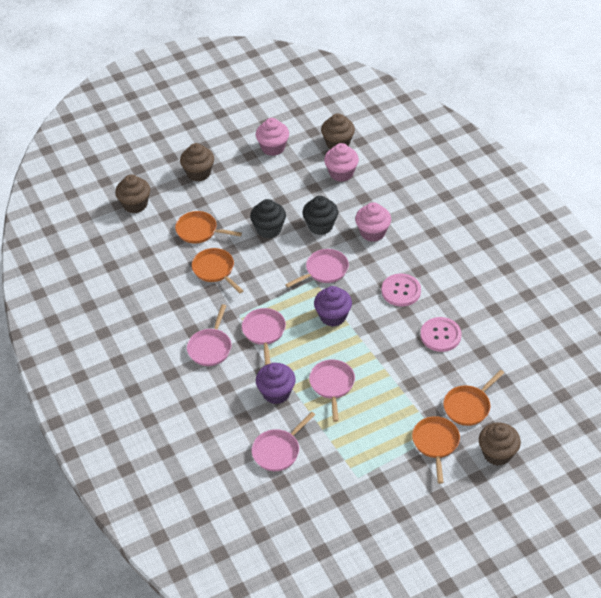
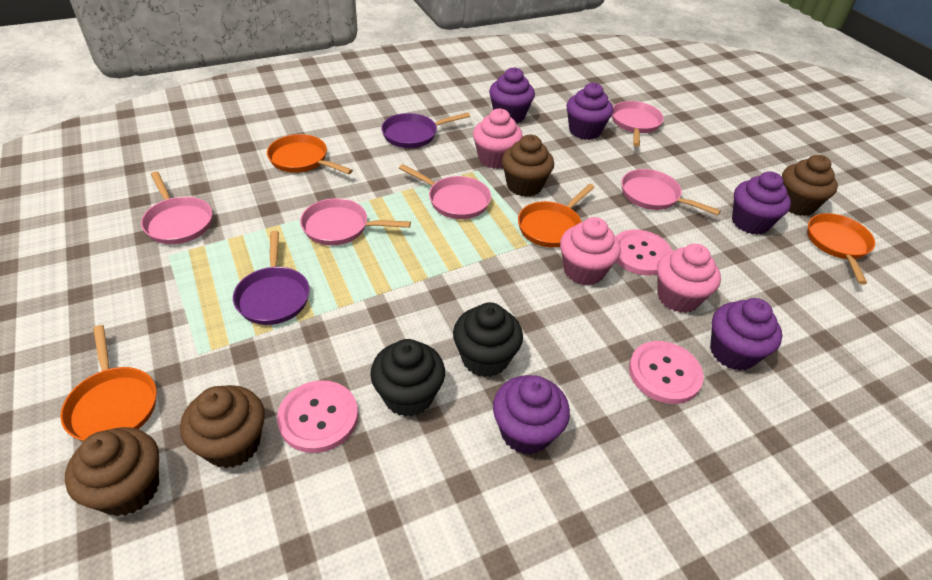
pink button: 2 -> 3
purple cupcake: 2 -> 5
purple pan: 0 -> 2

